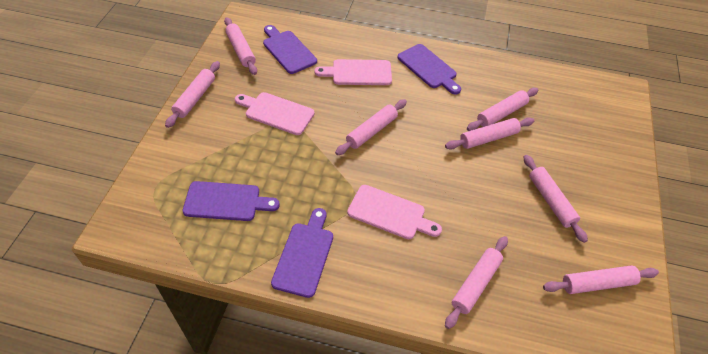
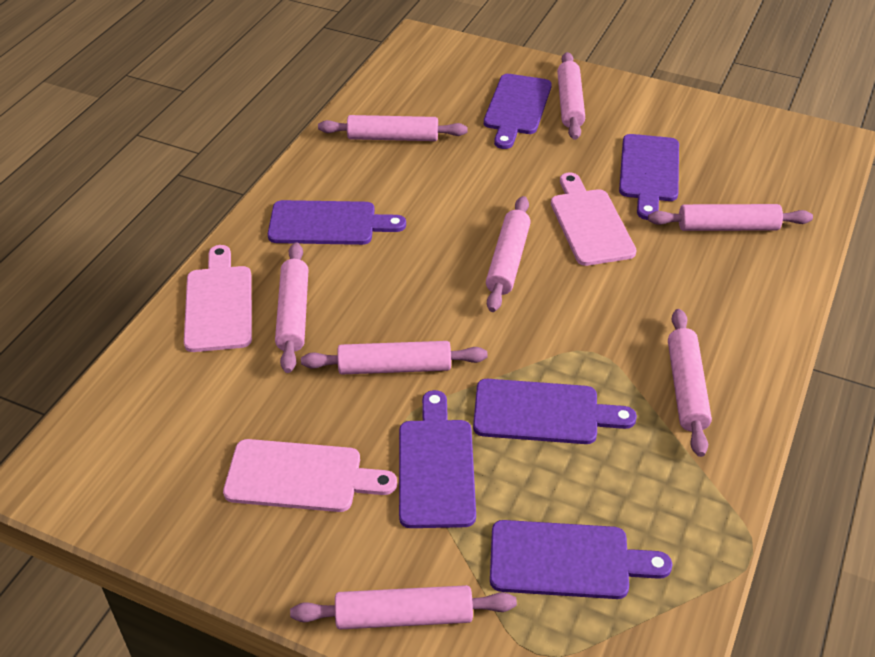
purple cutting board: 4 -> 6

